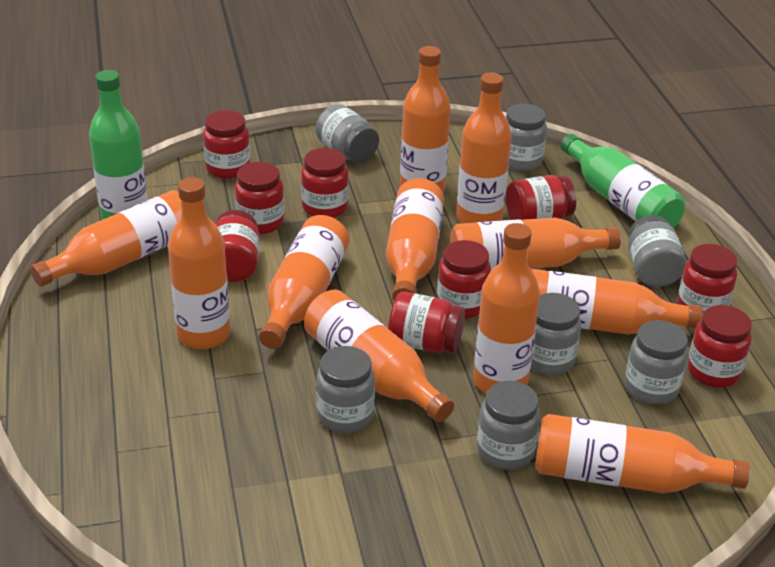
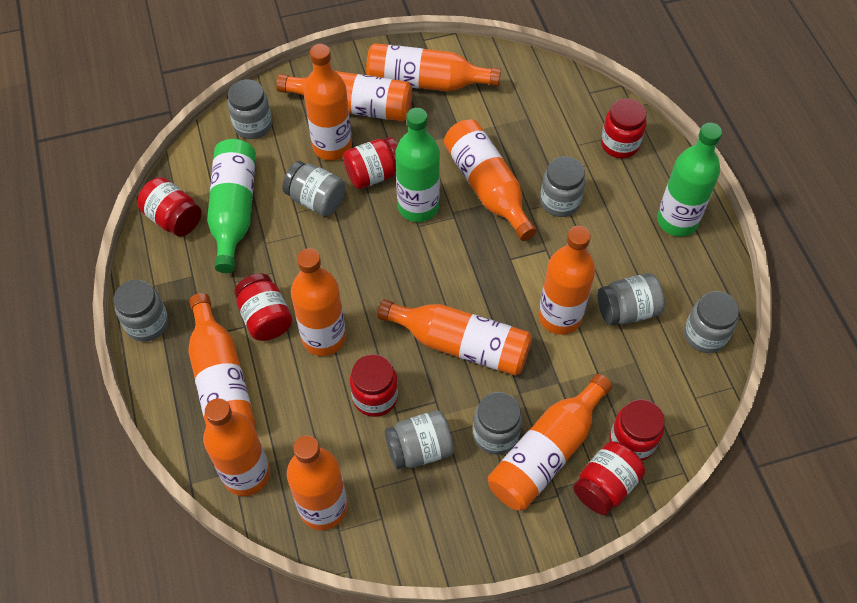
green bottle: 2 -> 3
grey jar: 7 -> 8
red jar: 9 -> 7

